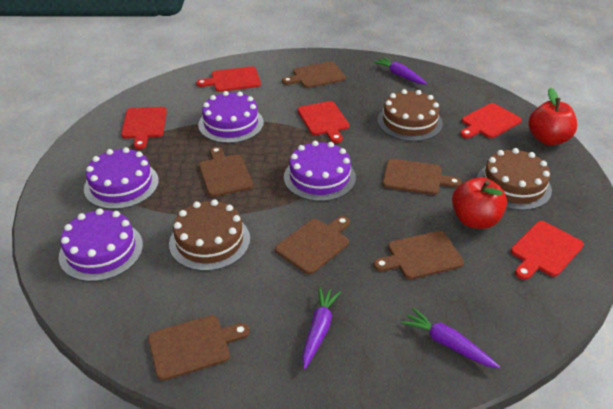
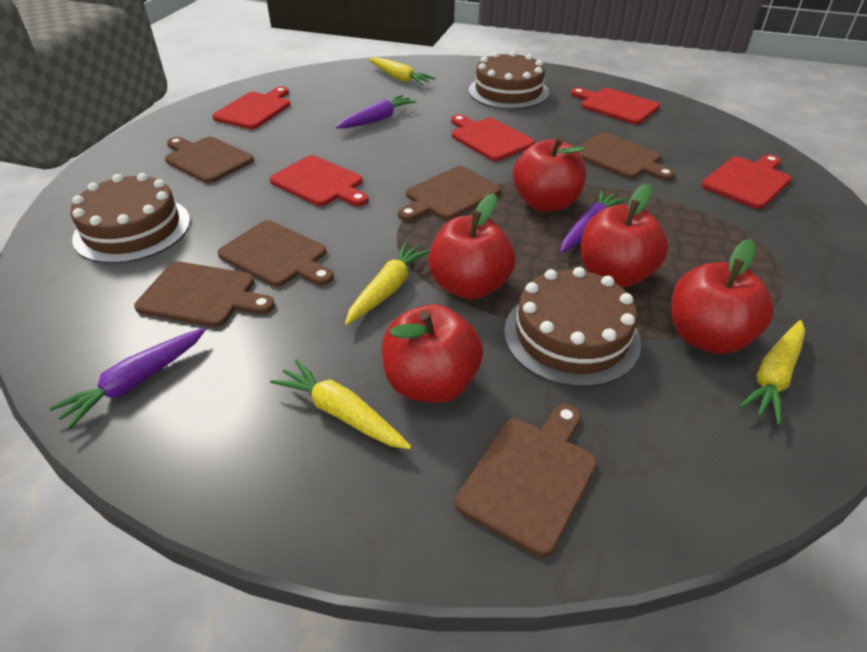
purple cake: 4 -> 0
red apple: 2 -> 5
yellow carrot: 0 -> 4

